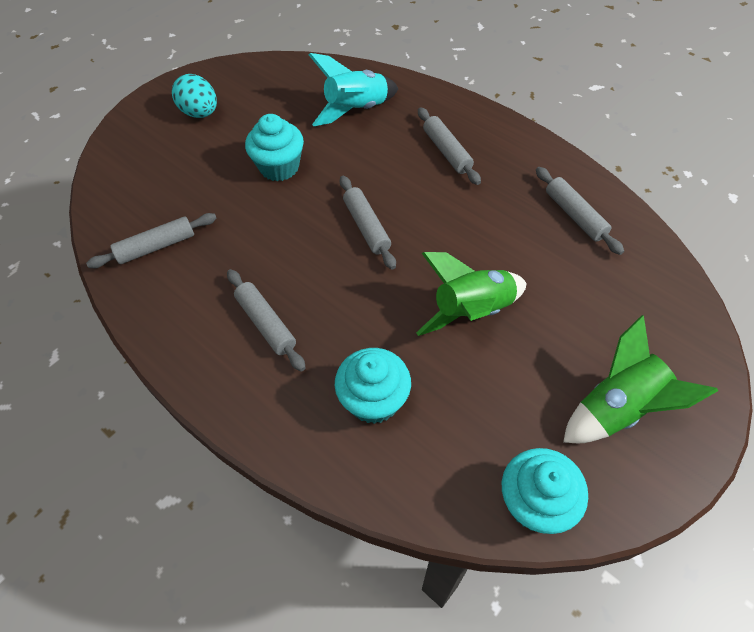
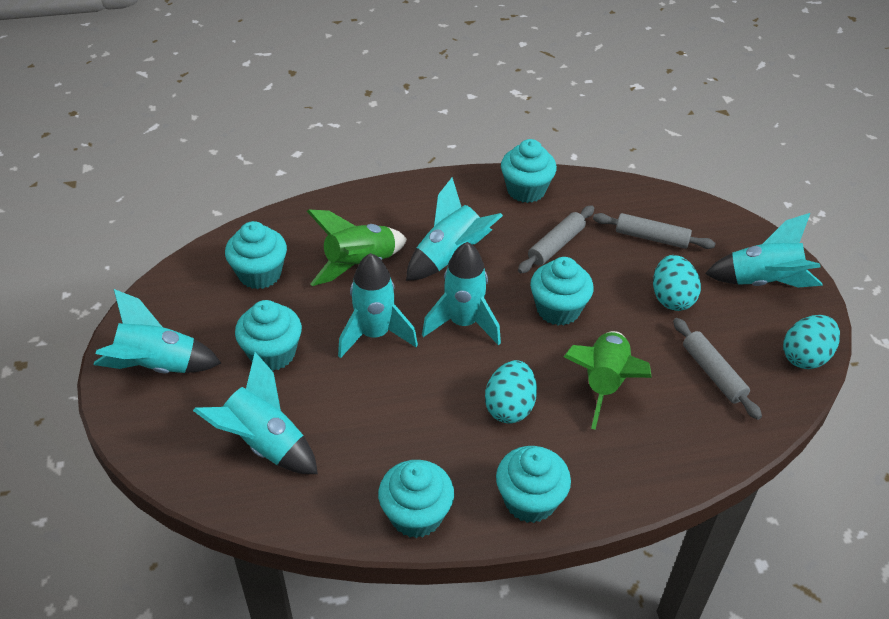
grey rolling pin: 5 -> 3
turquoise cupcake: 3 -> 6
turquoise egg: 1 -> 3
turquoise rocket: 1 -> 6

